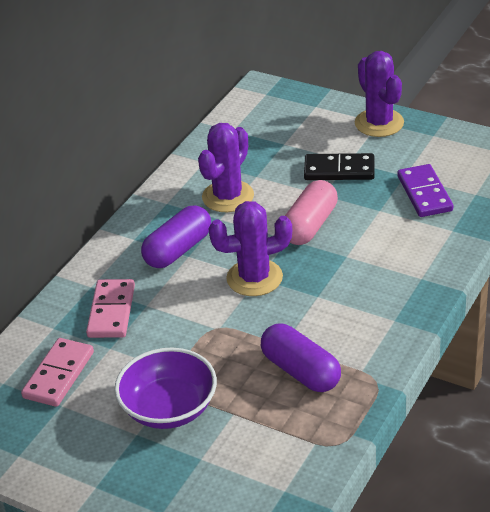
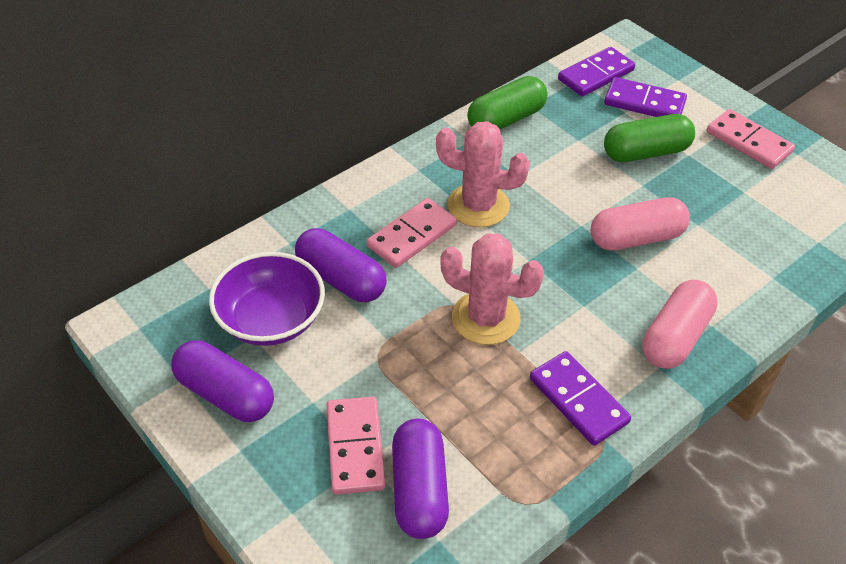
black domino: 1 -> 0
green capsule: 0 -> 2
pink cactus: 0 -> 2
pink capsule: 1 -> 2
pink domino: 2 -> 3
purple cactus: 3 -> 0
purple capsule: 2 -> 3
purple domino: 1 -> 3

